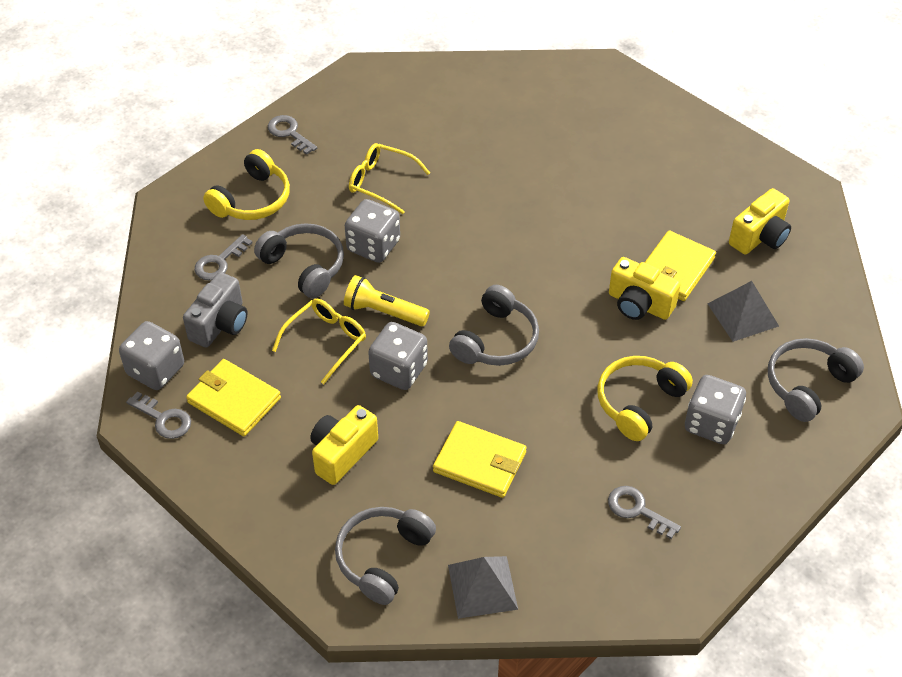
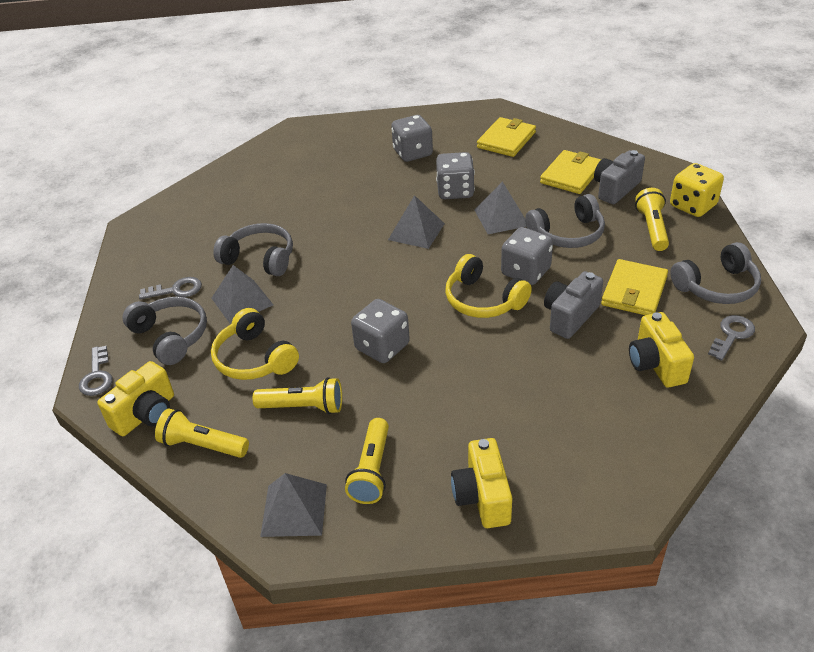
grey camera: 1 -> 2
grey key: 4 -> 3
grey pyramid: 2 -> 4
yellow dice: 0 -> 1
yellow flashlight: 1 -> 4
yellow glasses: 2 -> 0

